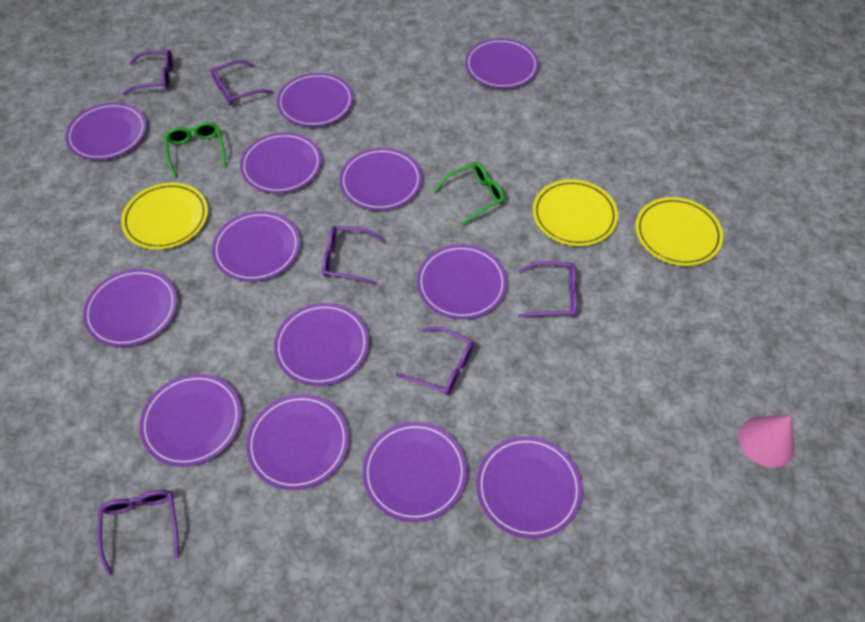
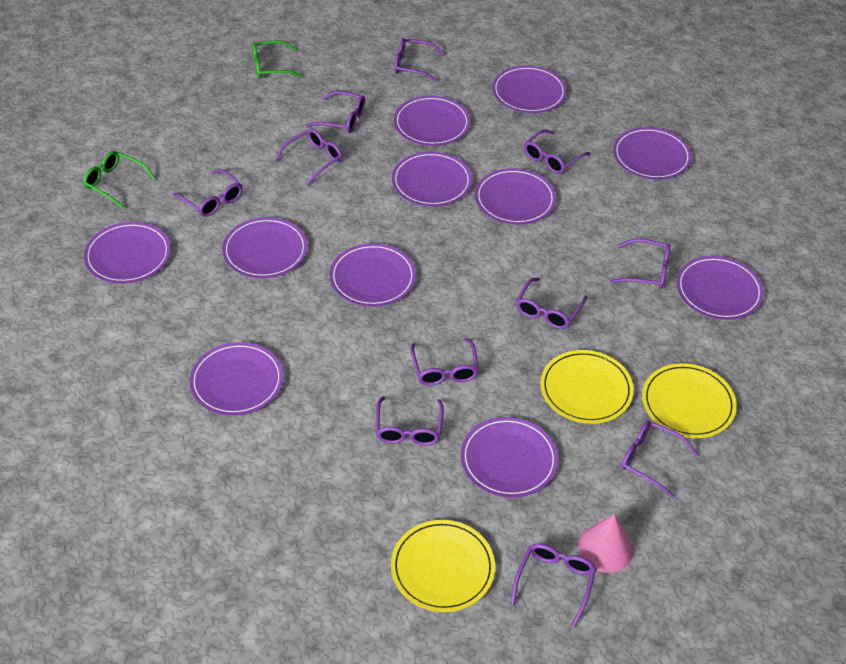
purple glasses: 6 -> 11
purple plate: 13 -> 11

